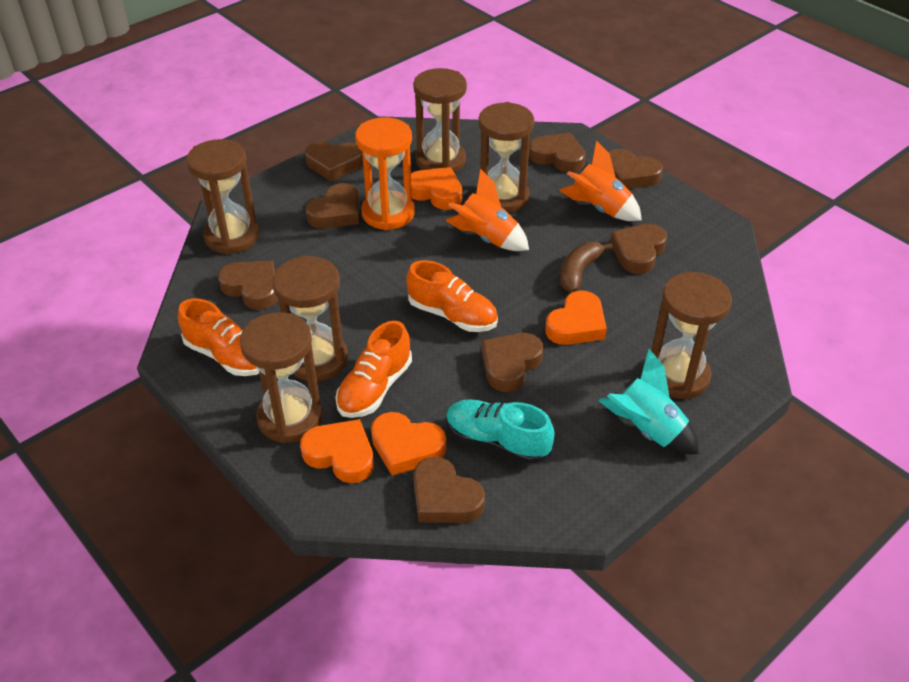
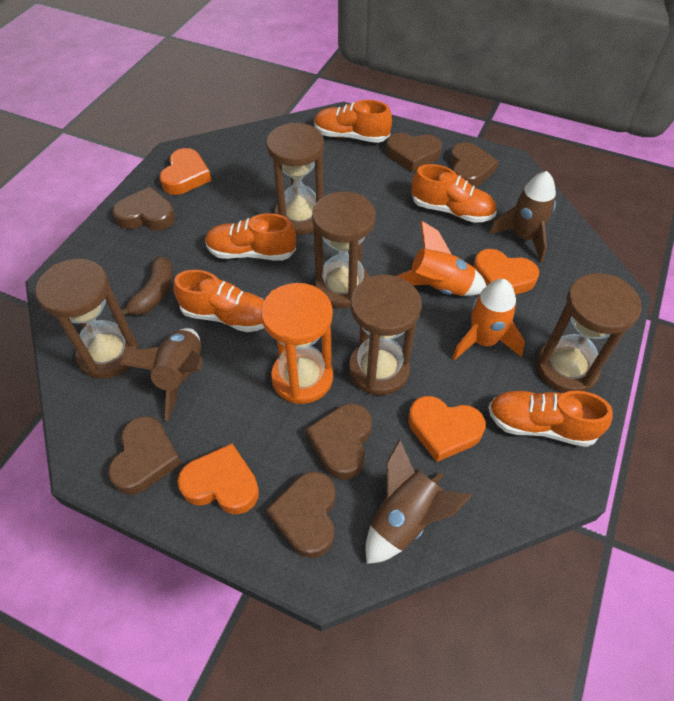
brown heart: 8 -> 6
brown hourglass: 6 -> 5
brown rocket: 0 -> 3
orange shoe: 3 -> 5
turquoise rocket: 1 -> 0
turquoise shoe: 1 -> 0

